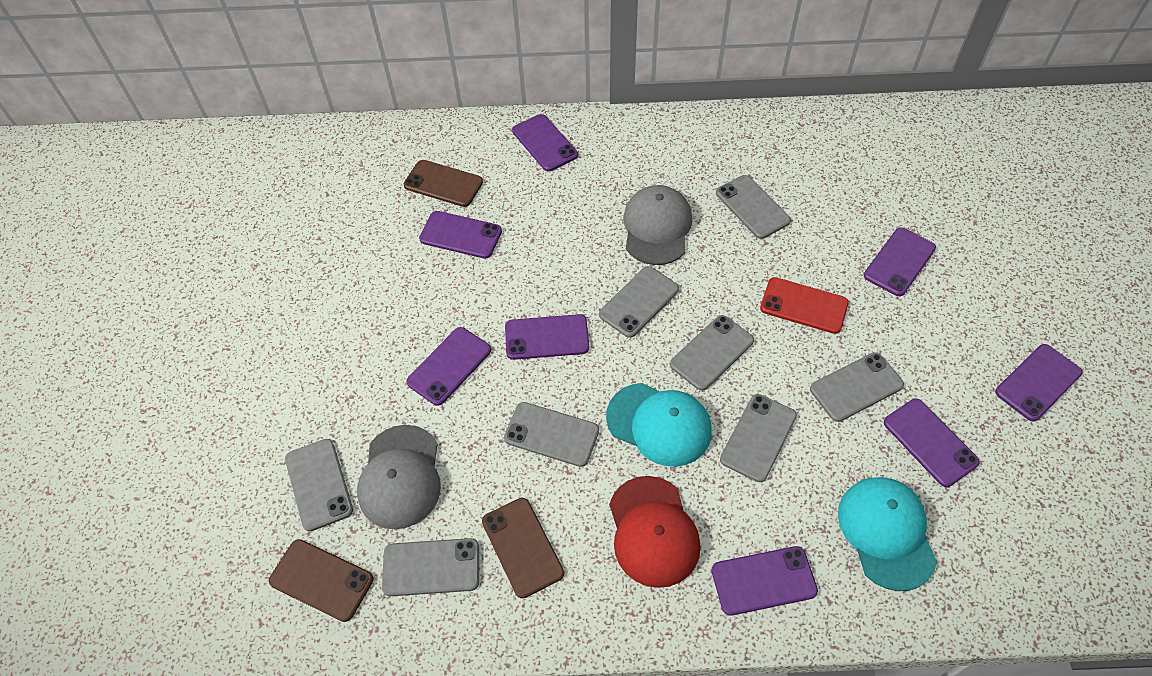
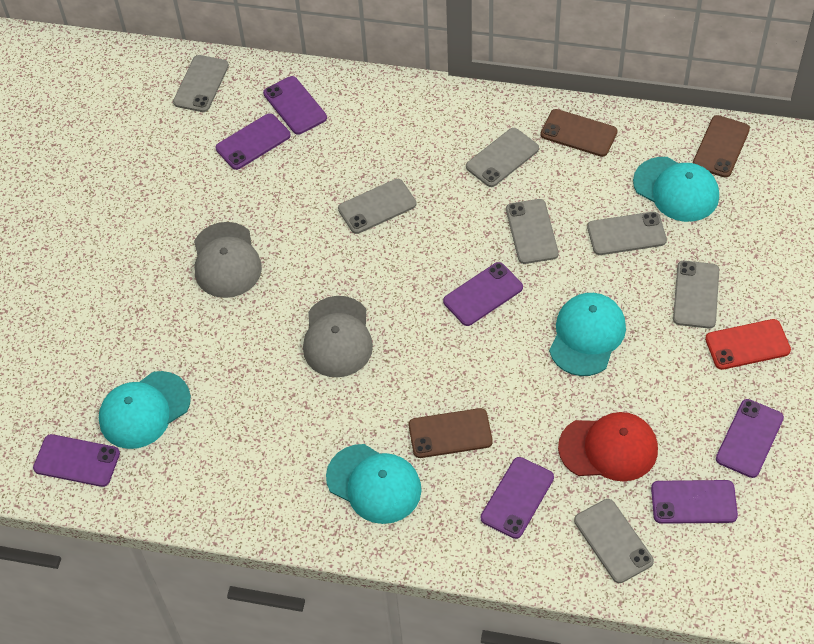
grey phone: 8 -> 7
purple phone: 8 -> 7
turquoise cap: 2 -> 4

